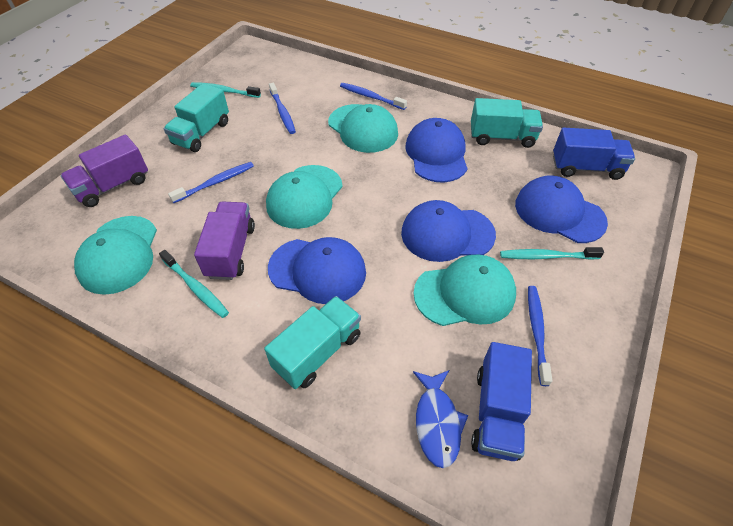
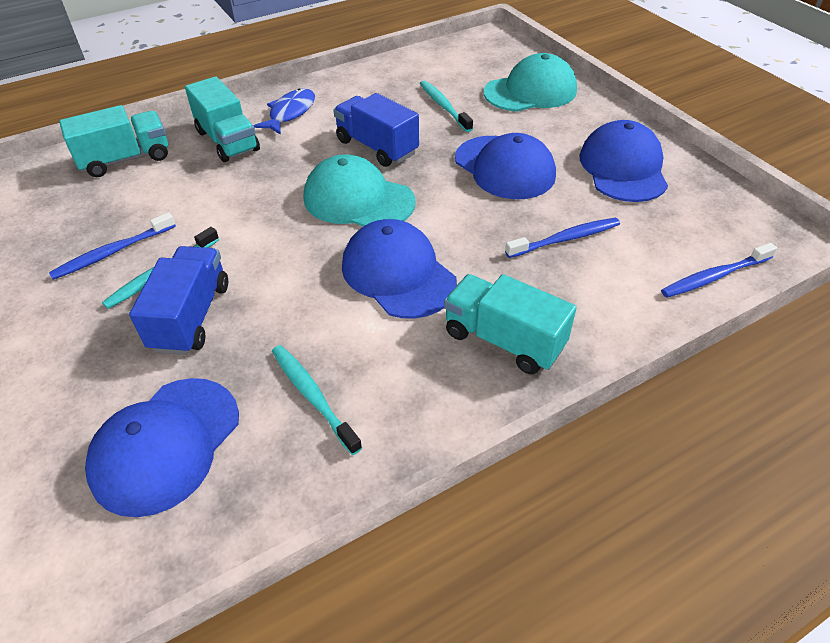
blue toothbrush: 4 -> 3
purple truck: 2 -> 0
turquoise cap: 4 -> 2

